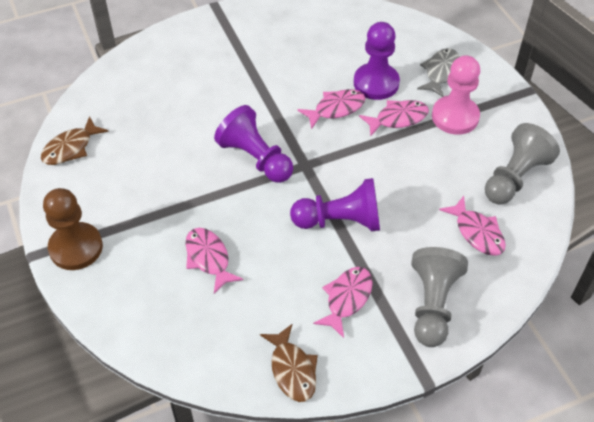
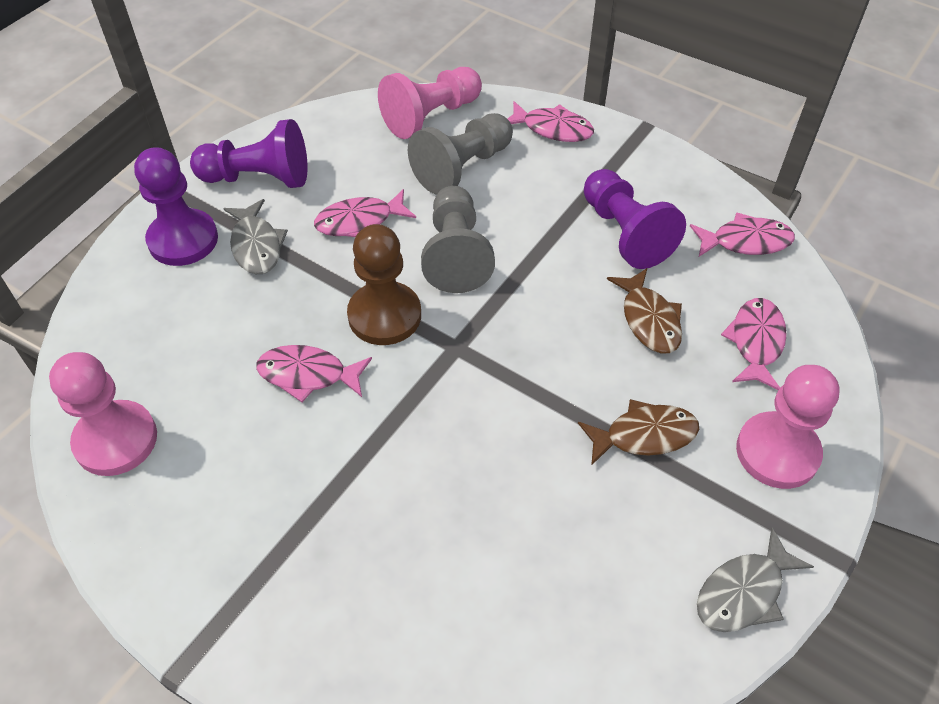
grey fish: 1 -> 2
pink pawn: 1 -> 3

